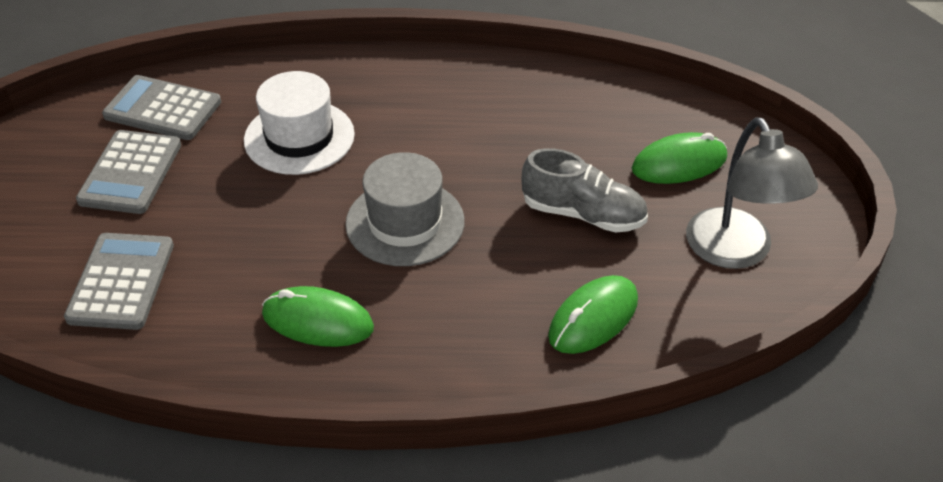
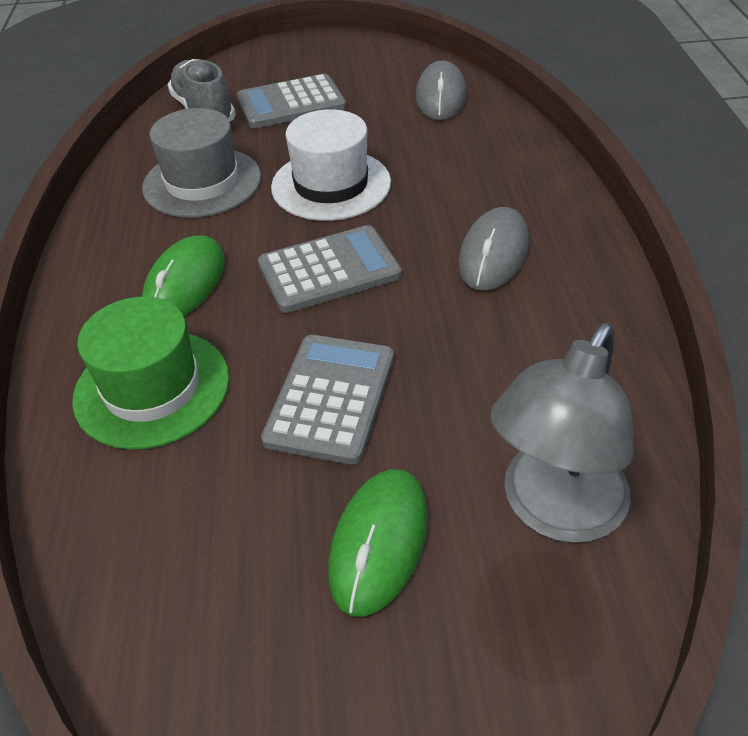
green hat: 0 -> 1
green mouse: 3 -> 2
grey mouse: 0 -> 2

